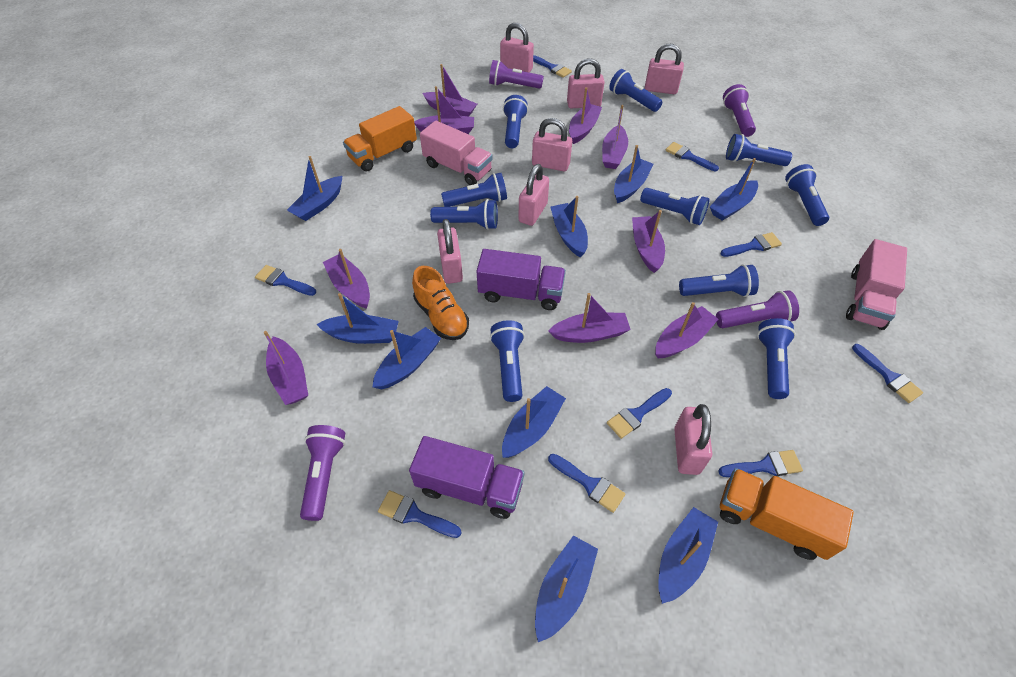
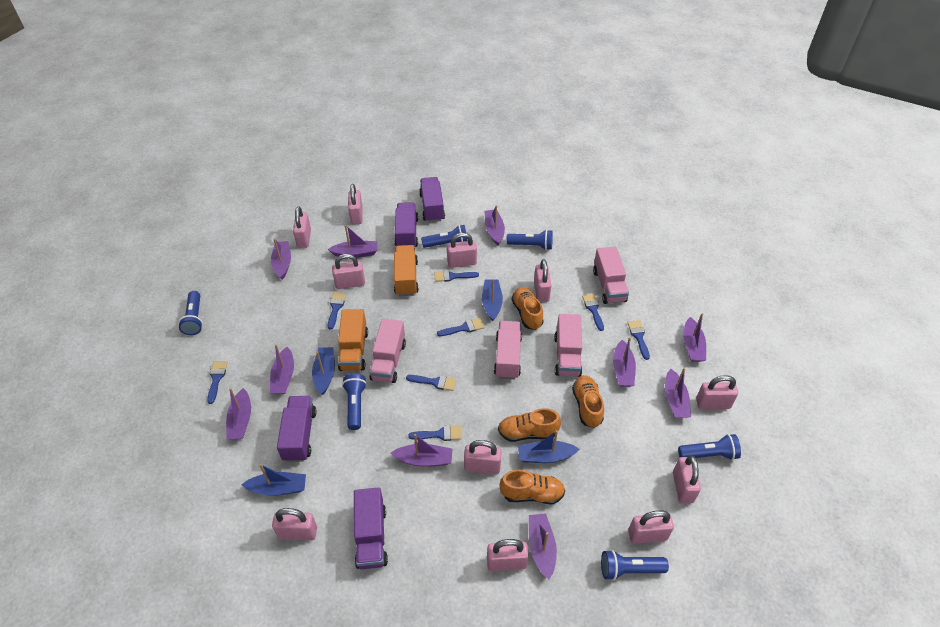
blue boat: 9 -> 4
blue brush: 9 -> 8
blue flashlight: 10 -> 6
orange shoe: 1 -> 4
pink padlock: 7 -> 11
pink truck: 2 -> 4
purple boat: 9 -> 10
purple flashlight: 4 -> 0
purple truck: 2 -> 4

